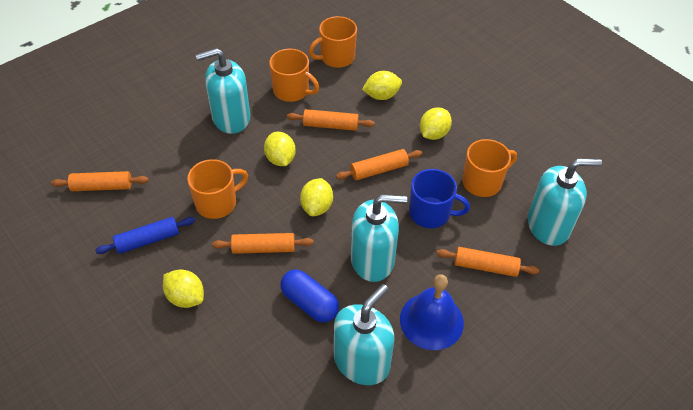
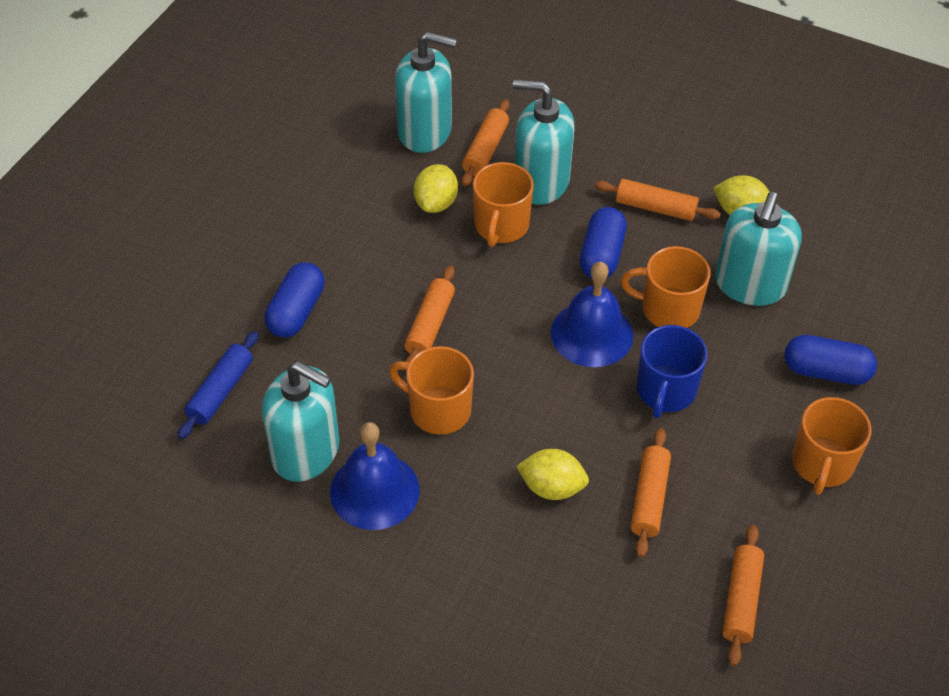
blue bell: 1 -> 2
blue capsule: 1 -> 3
yellow lemon: 5 -> 3

